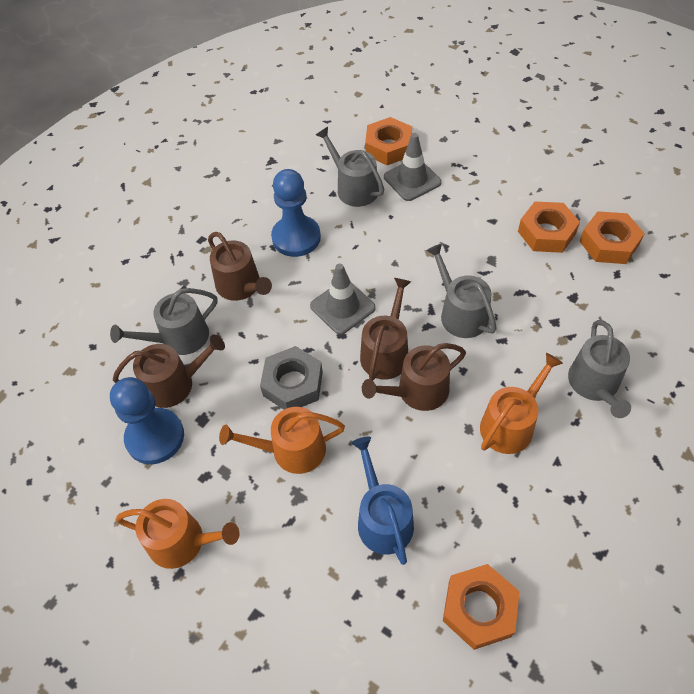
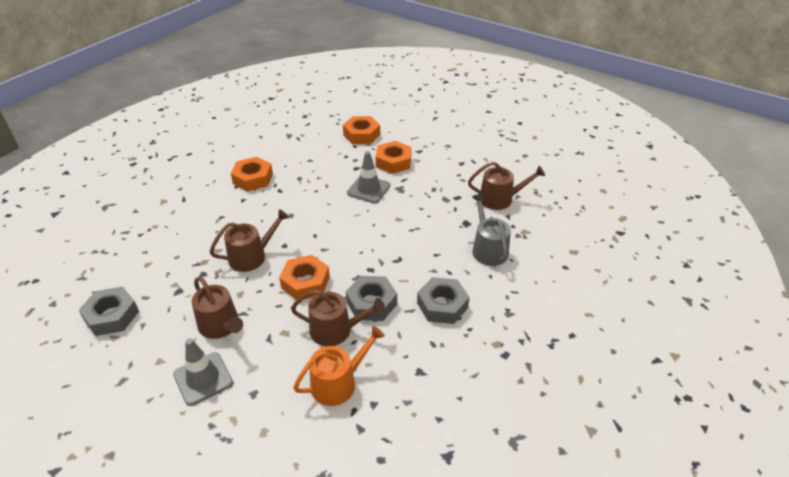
blue pawn: 2 -> 0
blue watering can: 1 -> 0
grey nut: 1 -> 3
grey watering can: 4 -> 1
orange watering can: 3 -> 1

